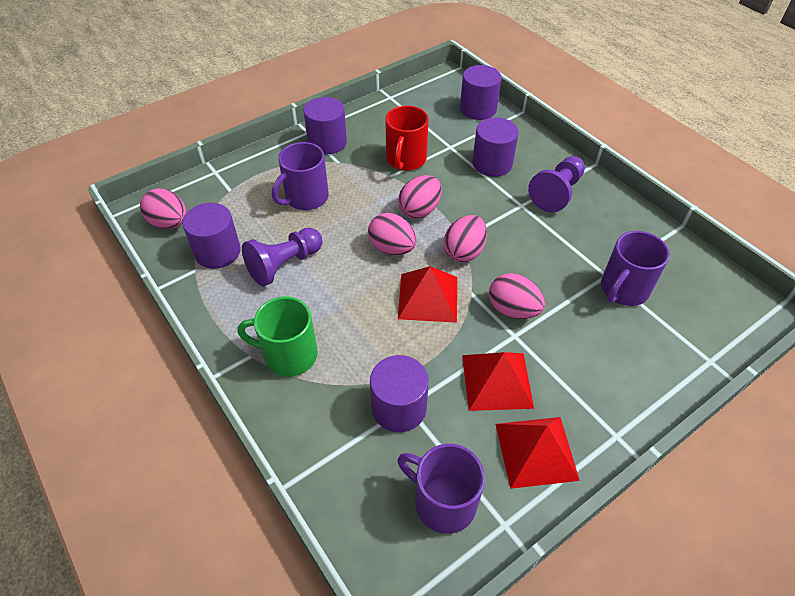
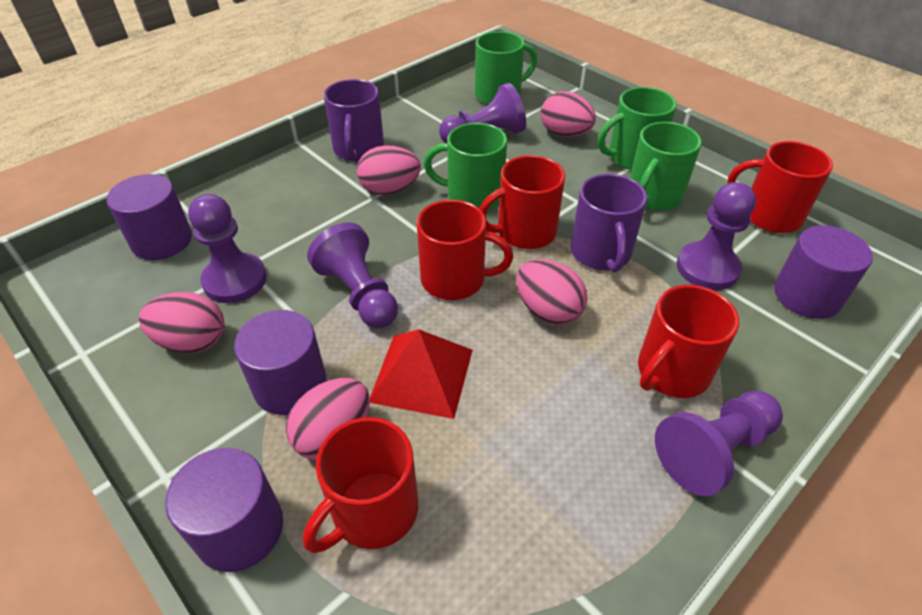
green mug: 1 -> 4
purple cylinder: 5 -> 4
purple mug: 3 -> 2
purple pawn: 2 -> 5
red mug: 1 -> 5
red pyramid: 3 -> 1

